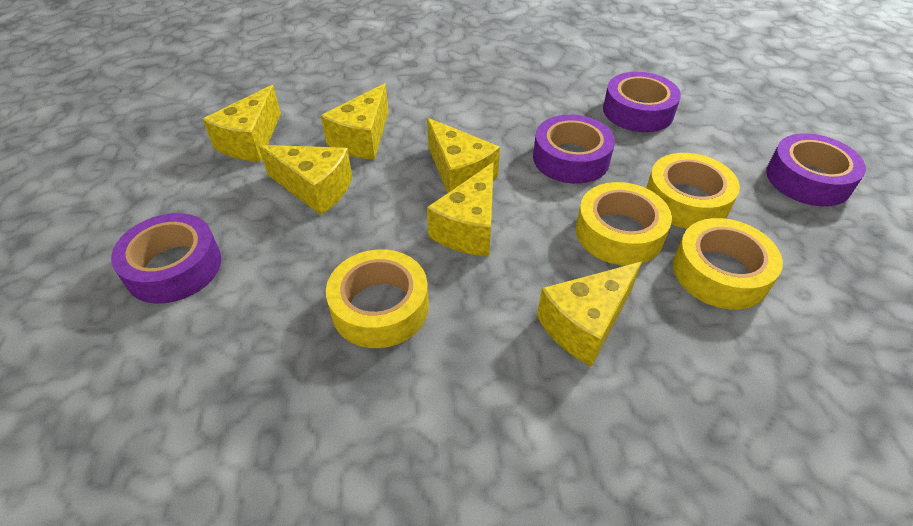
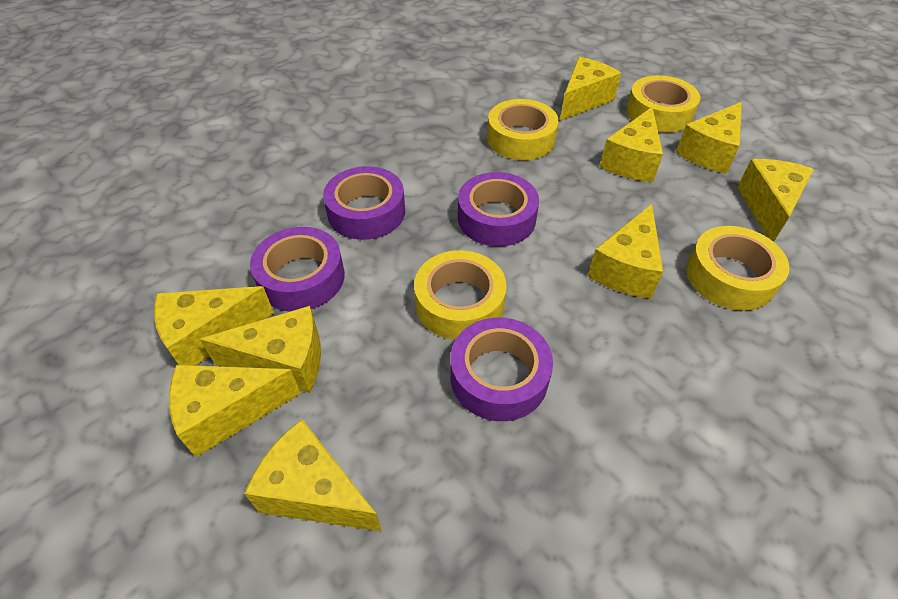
yellow cheese: 6 -> 9

